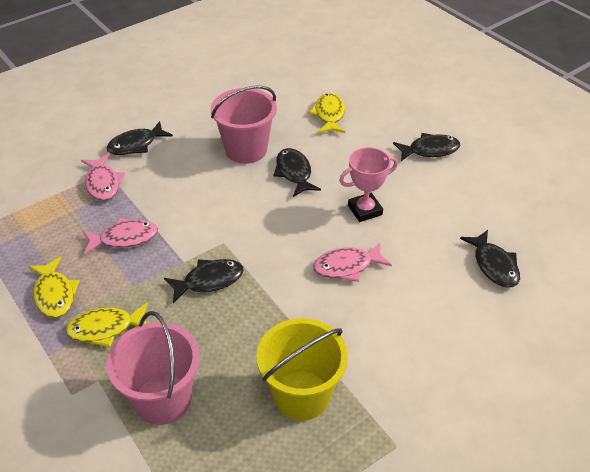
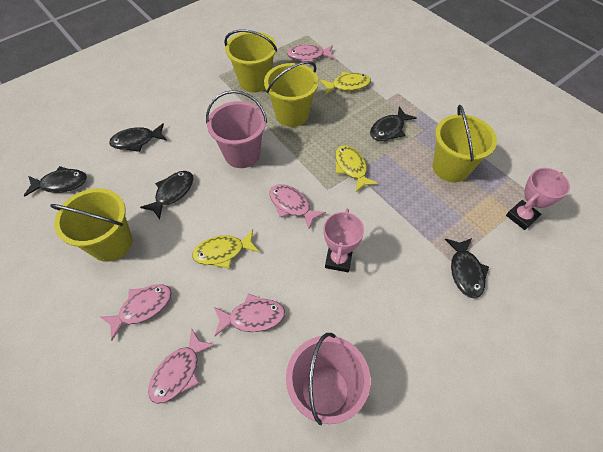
pink fish: 3 -> 5
pink trophy: 1 -> 2
yellow bucket: 1 -> 4

